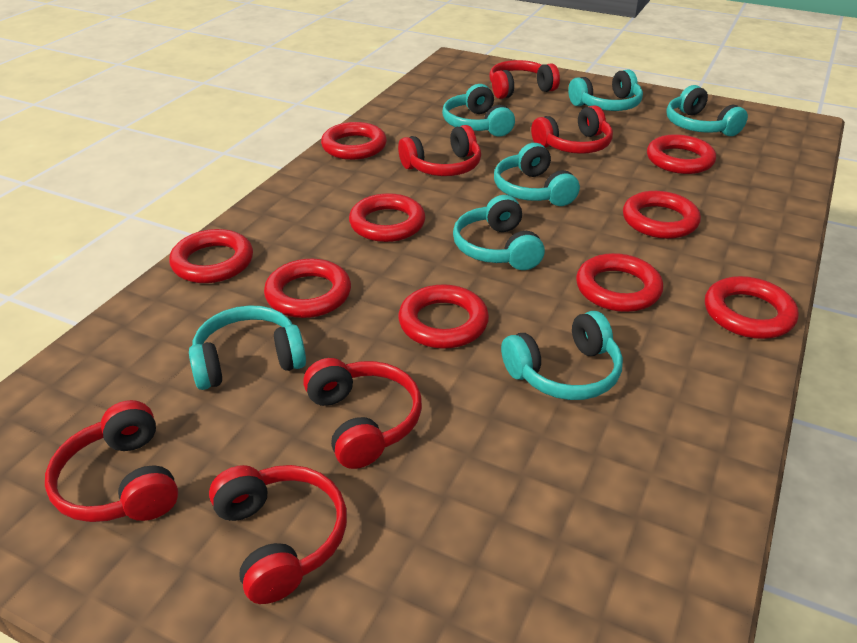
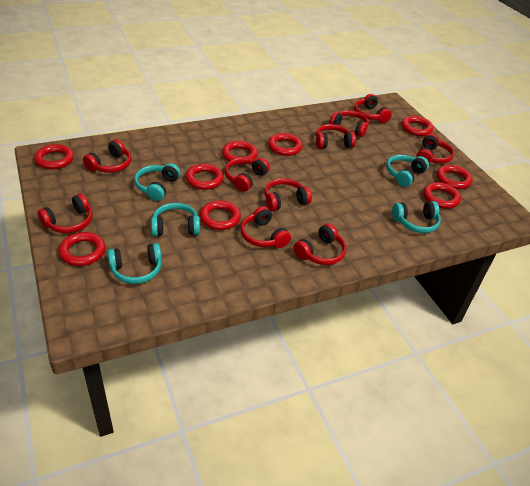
red headphones: 6 -> 10
turquoise headphones: 7 -> 5

